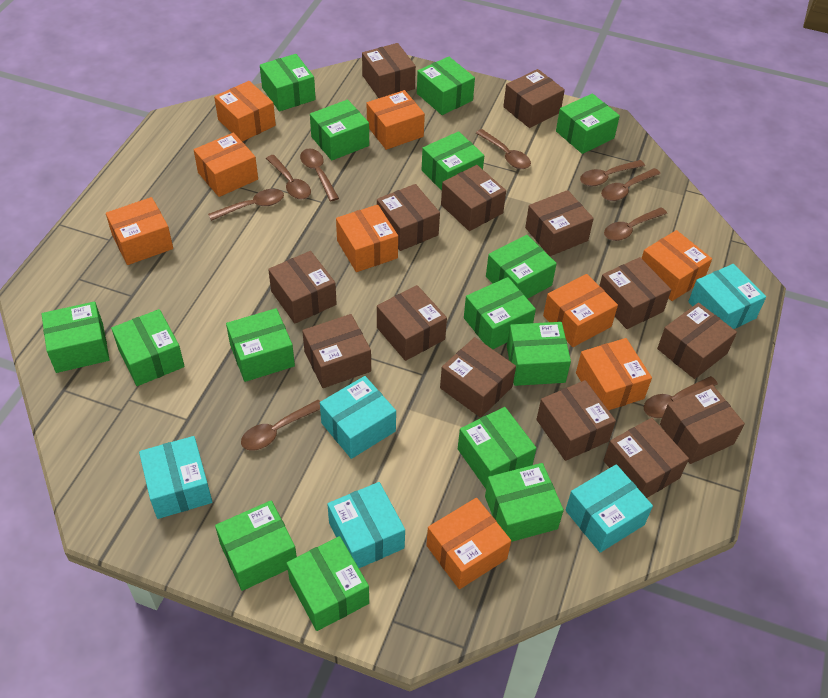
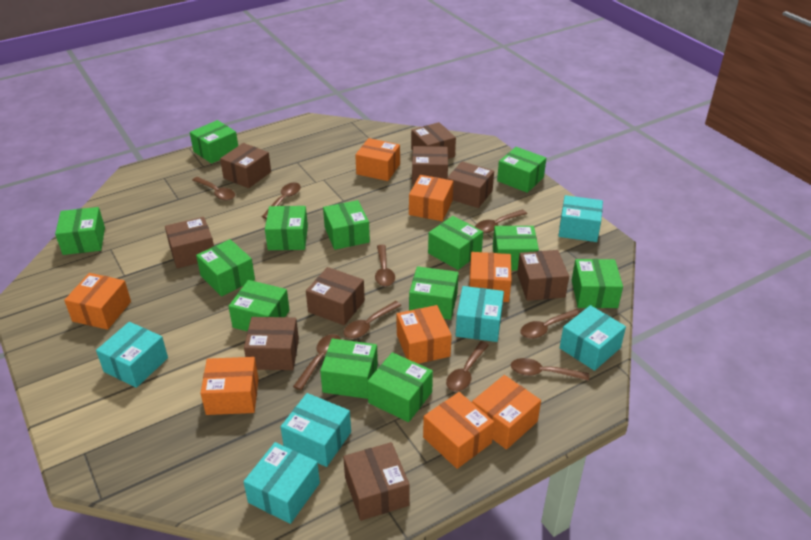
brown box: 14 -> 9
green box: 15 -> 13
orange box: 9 -> 8
turquoise box: 5 -> 6

